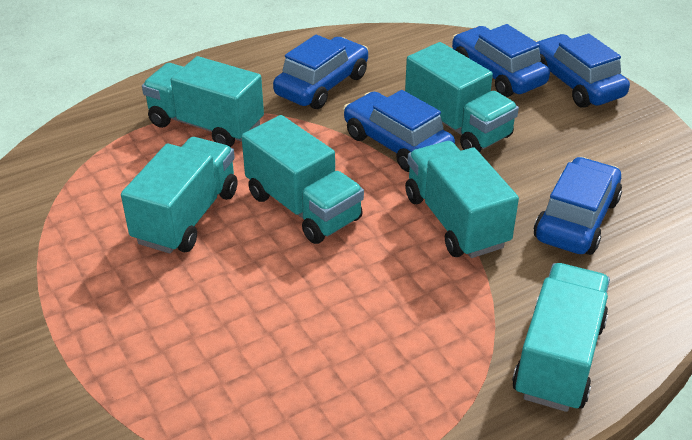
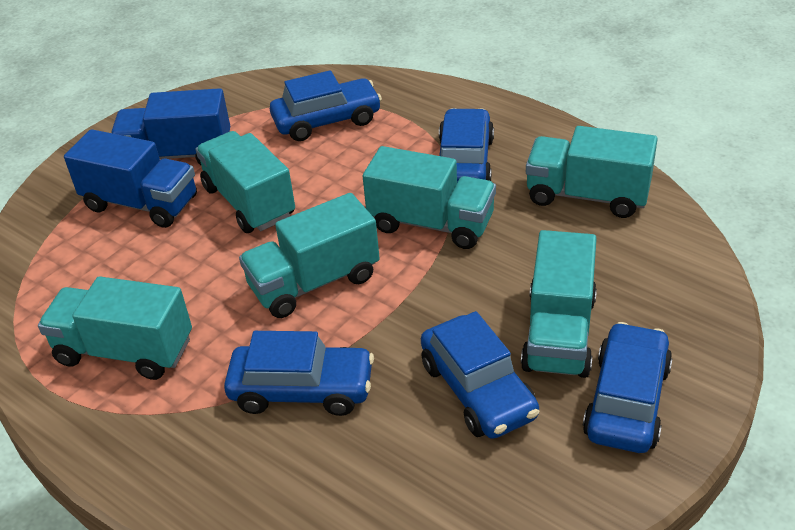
blue truck: 0 -> 2

